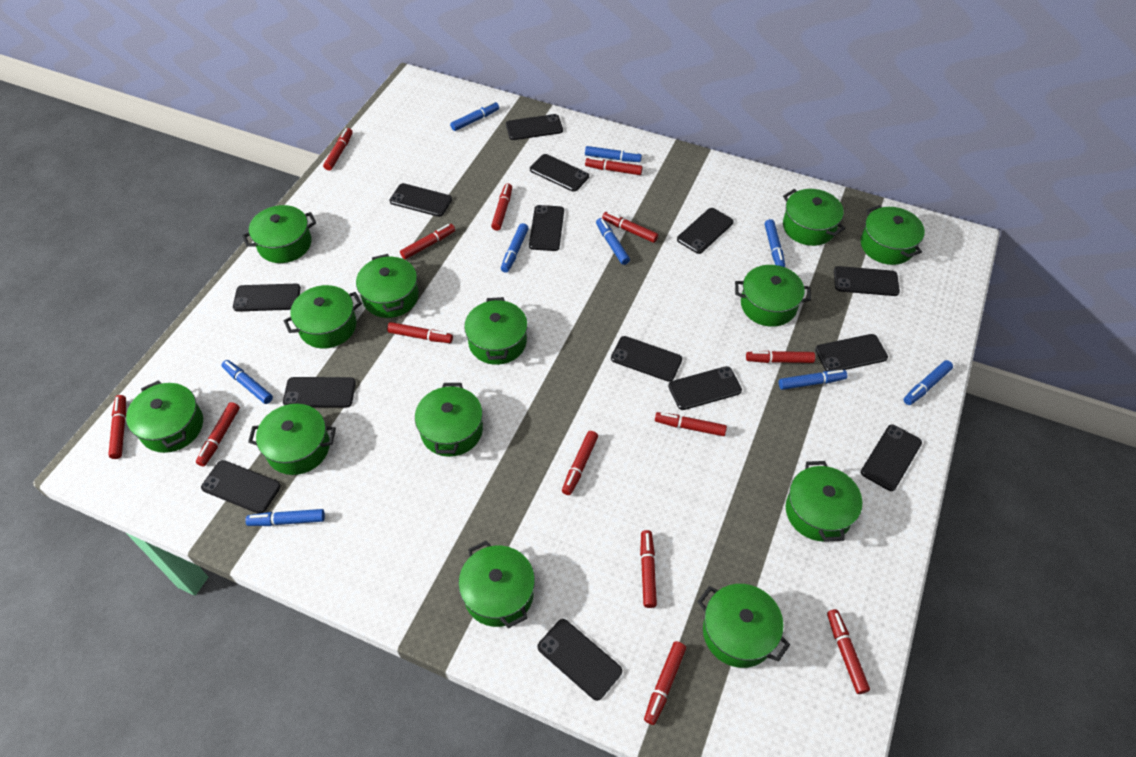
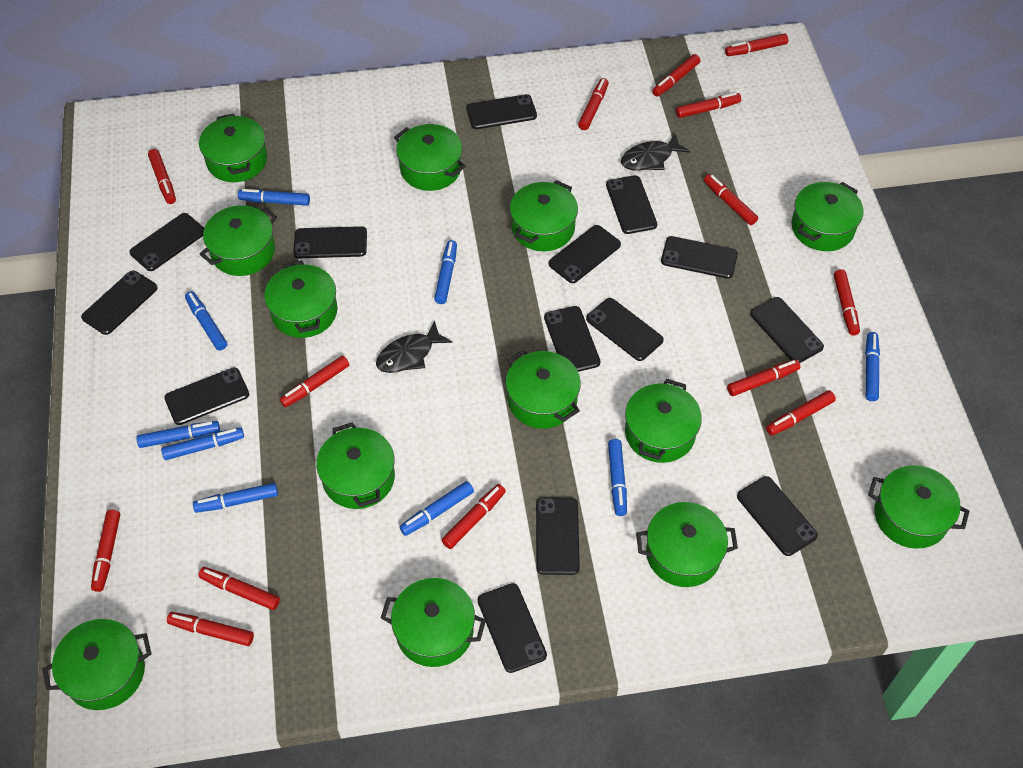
black fish: 0 -> 2

